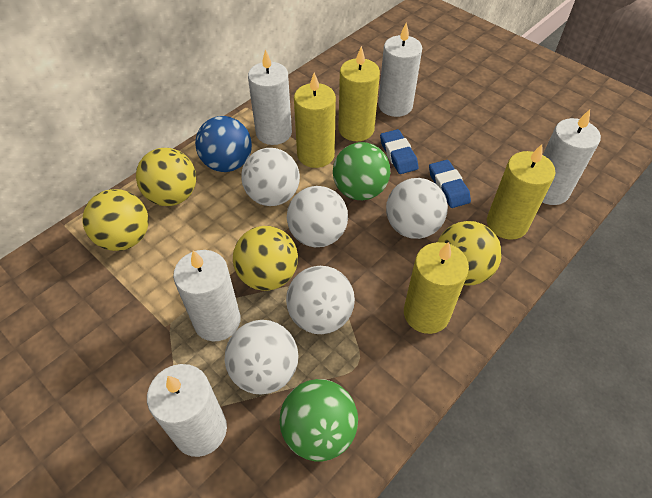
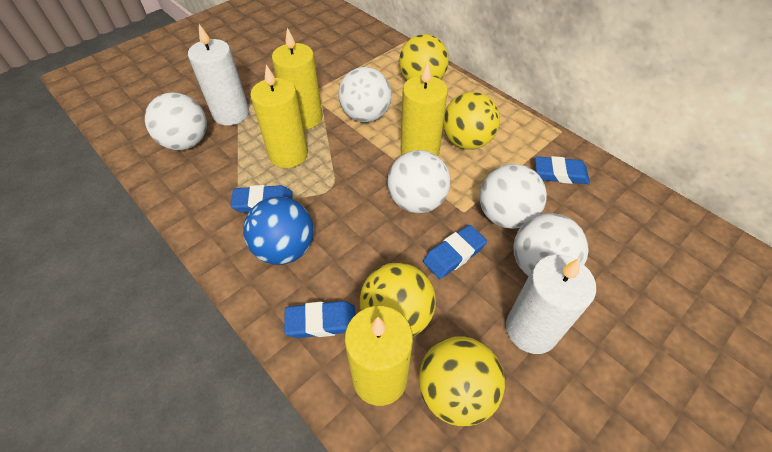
blue eraser: 2 -> 4
green ball: 2 -> 0
white candle: 5 -> 2

